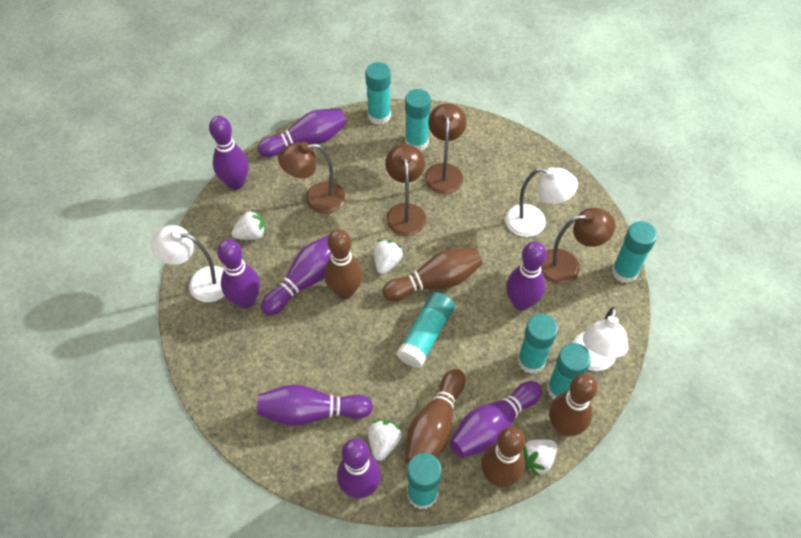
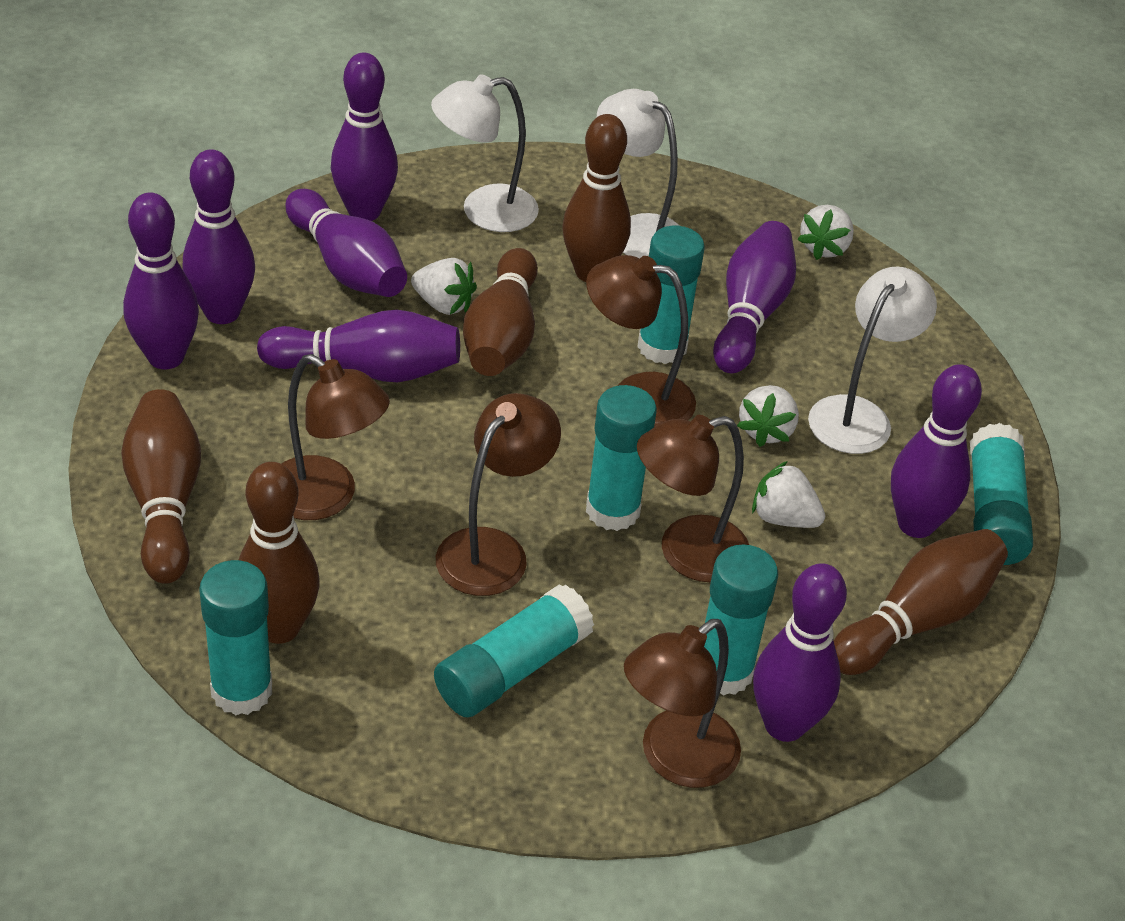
brown lamp: 4 -> 5
turquoise glue stick: 7 -> 6

